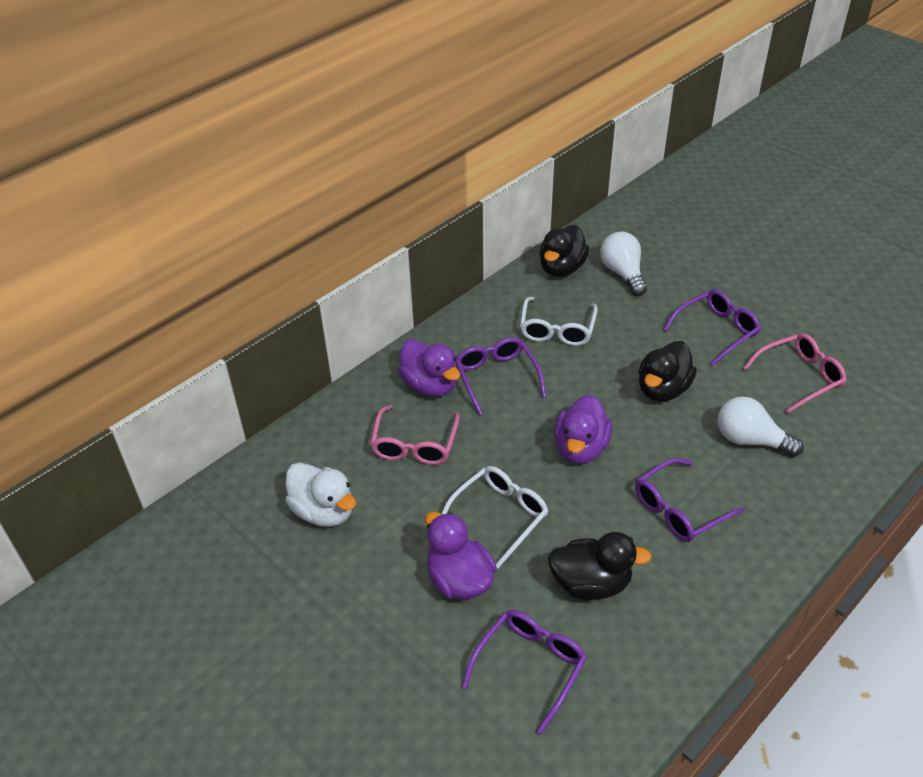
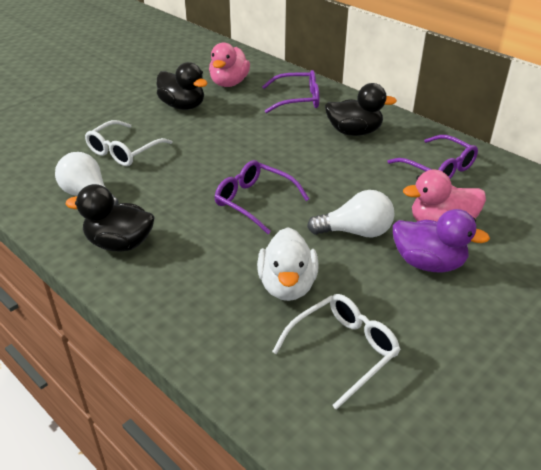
pink duck: 0 -> 2
pink glasses: 2 -> 0
purple duck: 3 -> 1
purple glasses: 4 -> 3

